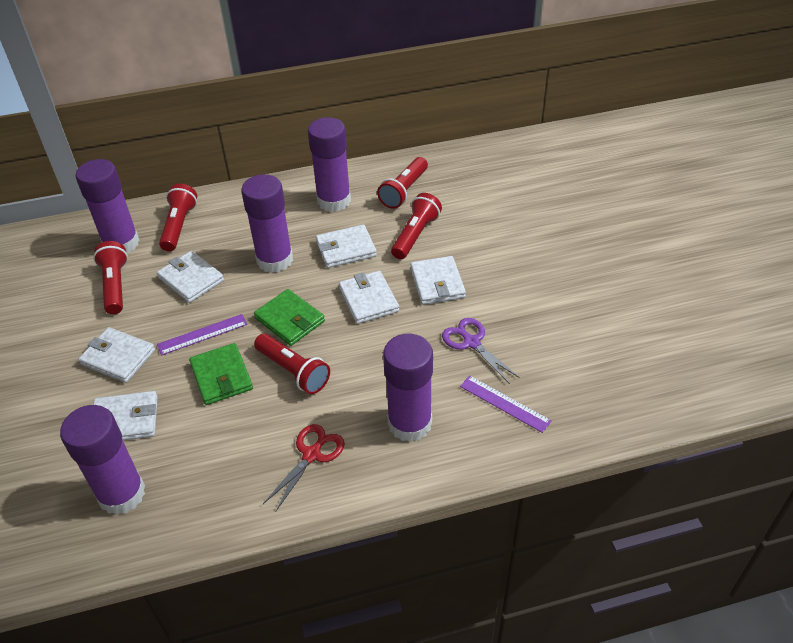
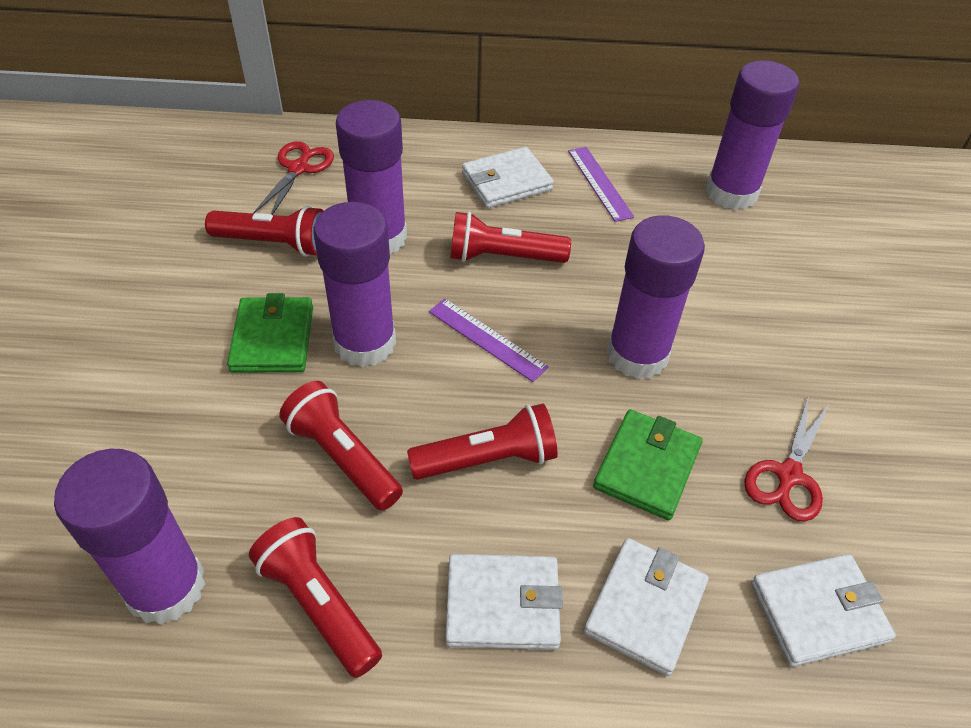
purple scissors: 1 -> 0
red scissors: 1 -> 2
white wallet: 6 -> 4

